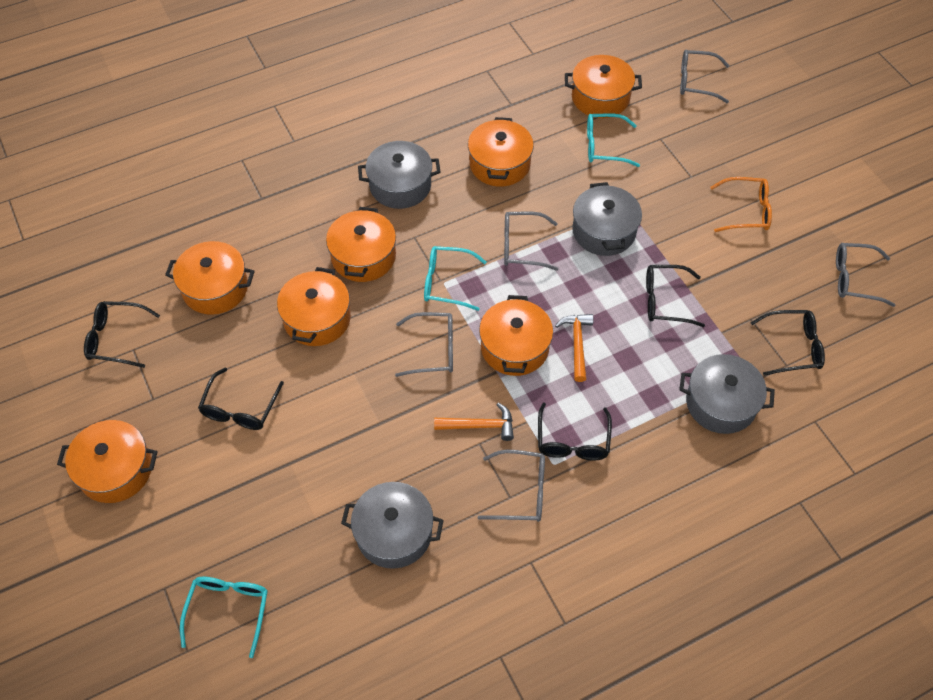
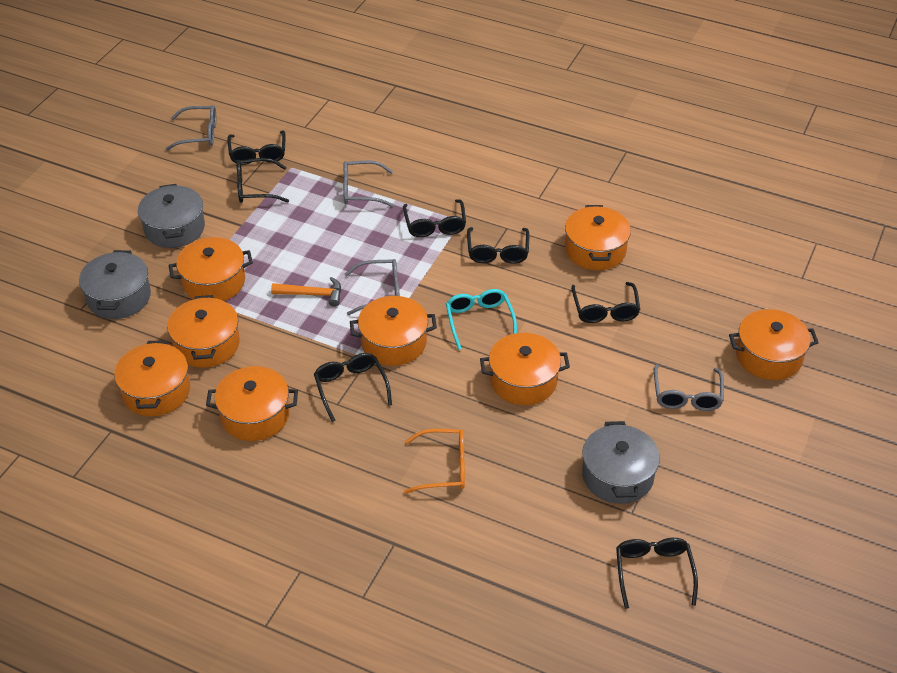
black glasses: 5 -> 7
grey glasses: 5 -> 4
grey pot: 4 -> 3
orange hammer: 2 -> 1
orange pot: 7 -> 8
turquoise glasses: 3 -> 1

